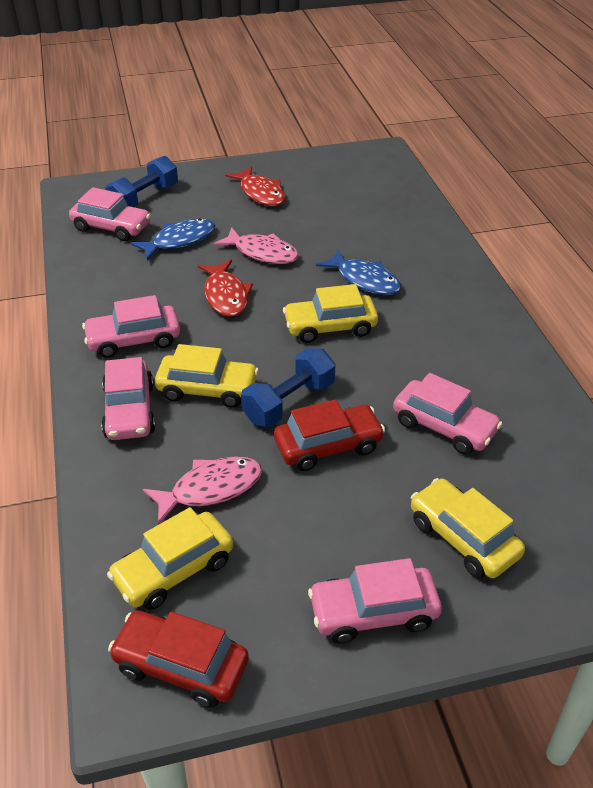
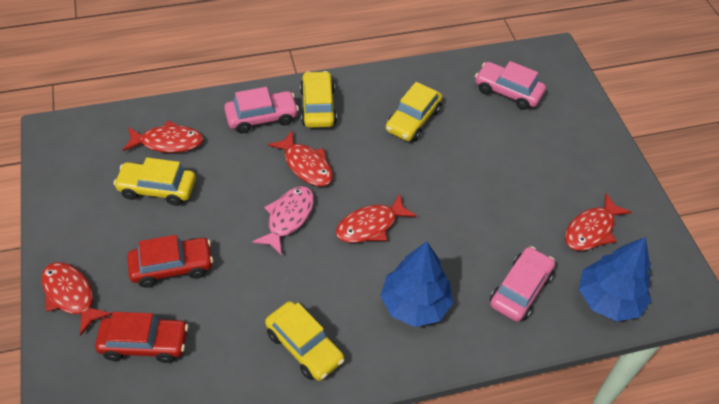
blue dumbbell: 2 -> 0
blue fish: 2 -> 0
blue tree: 0 -> 2
pink car: 5 -> 3
pink fish: 2 -> 1
red fish: 2 -> 5

